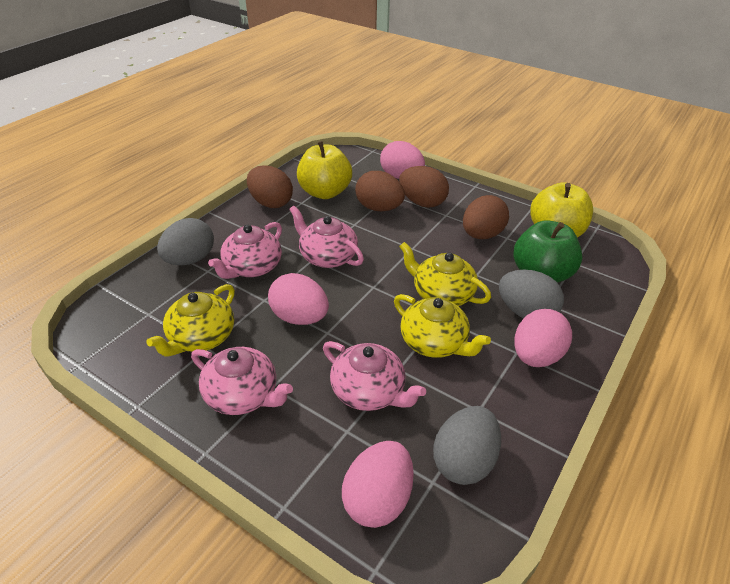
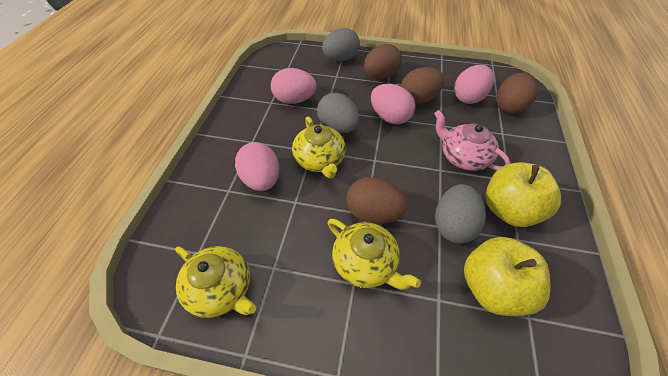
green apple: 1 -> 0
pink teapot: 4 -> 1

